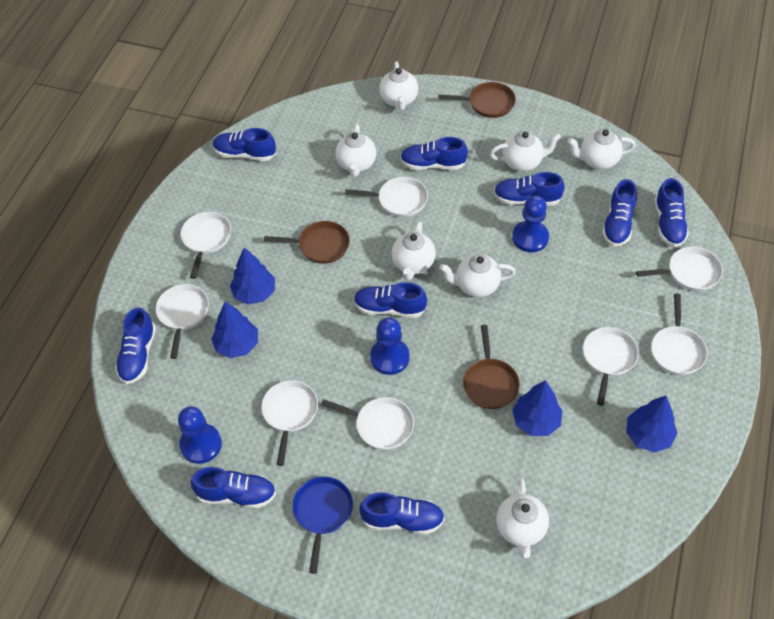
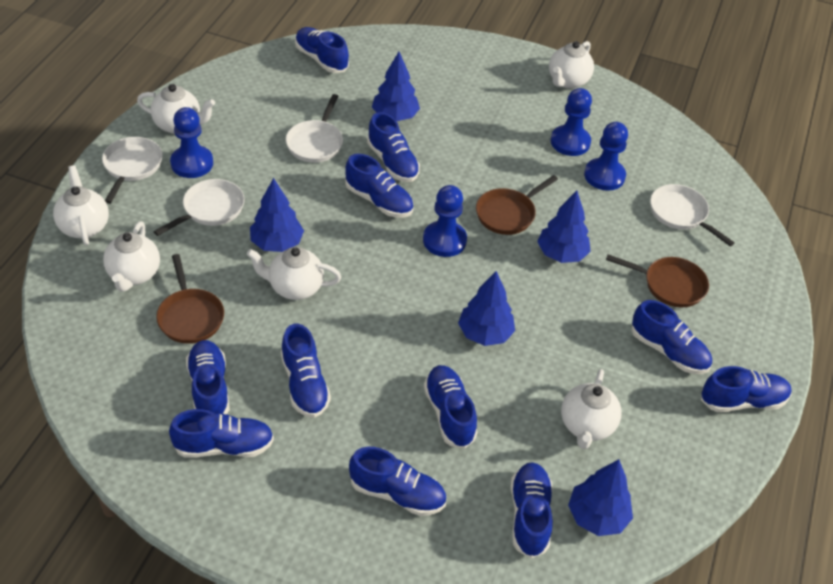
blue pan: 1 -> 0
blue pawn: 3 -> 4
blue shoe: 9 -> 11
blue tree: 4 -> 5
white pan: 8 -> 4
white teapot: 7 -> 6

